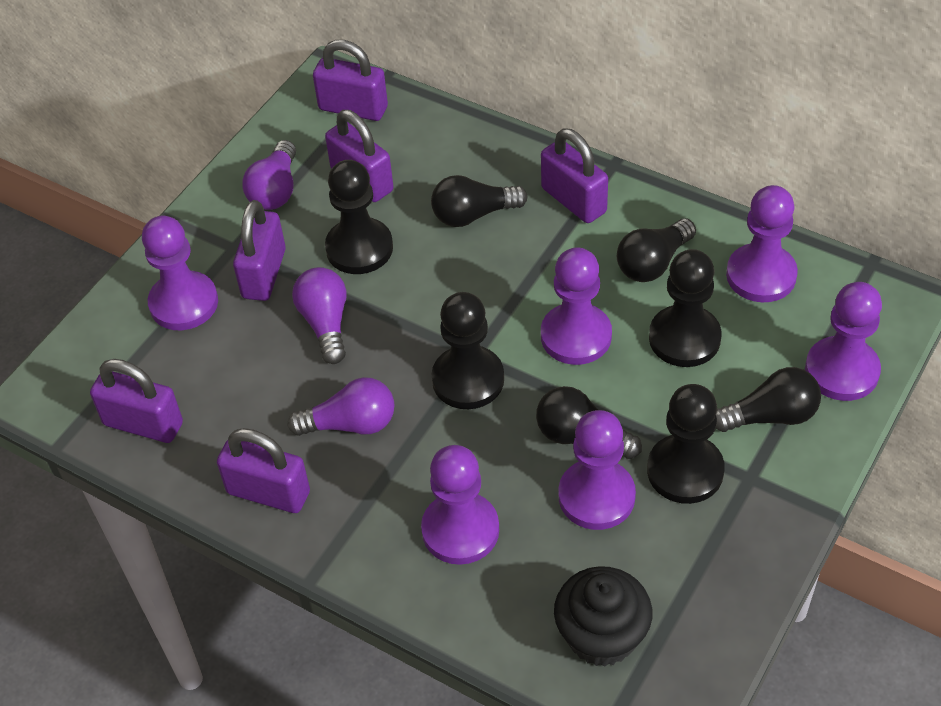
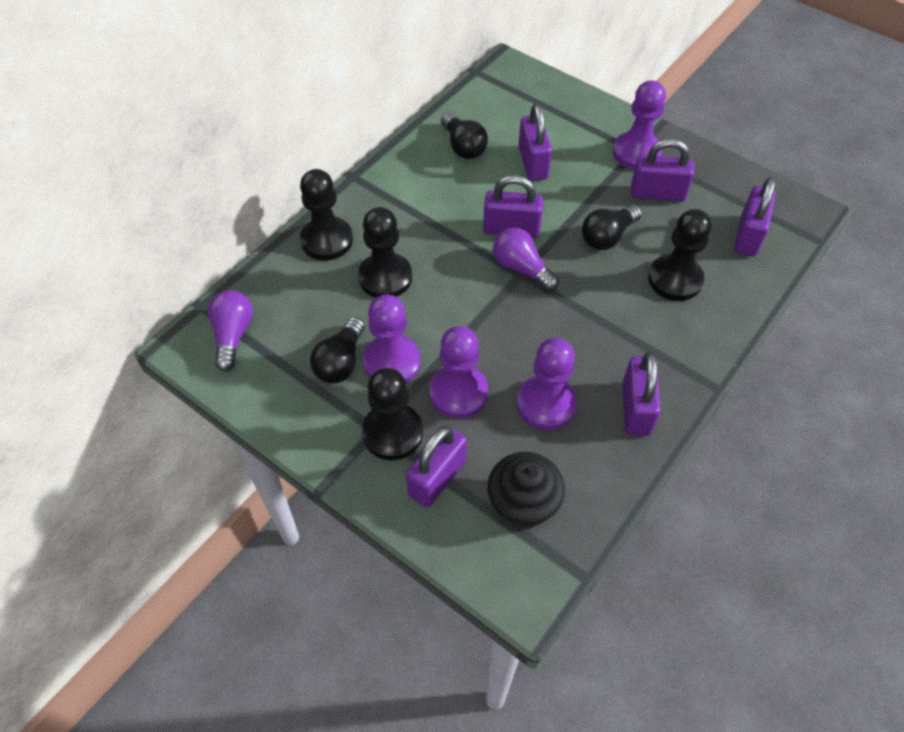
black light bulb: 4 -> 3
purple light bulb: 3 -> 2
purple pawn: 6 -> 4

